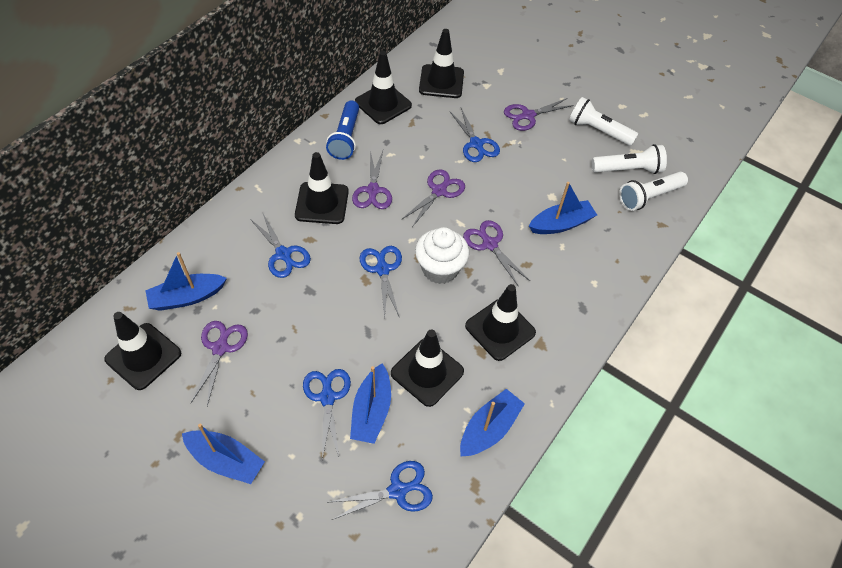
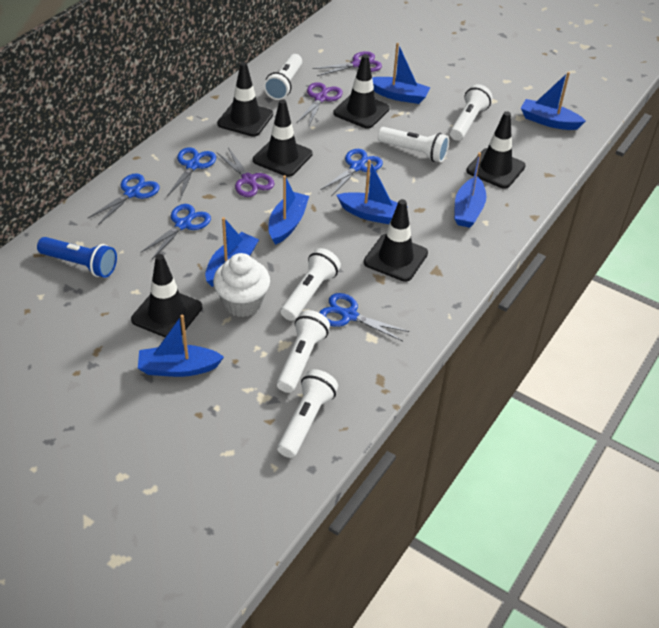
blue boat: 5 -> 7
purple scissors: 5 -> 3
white flashlight: 3 -> 6

